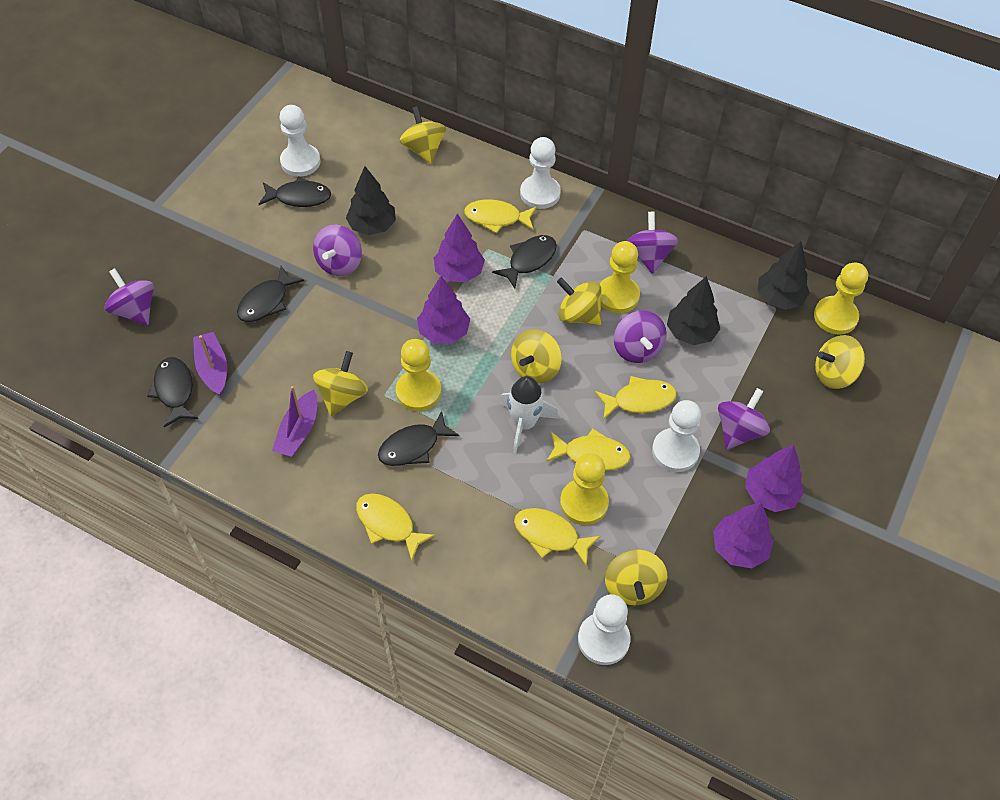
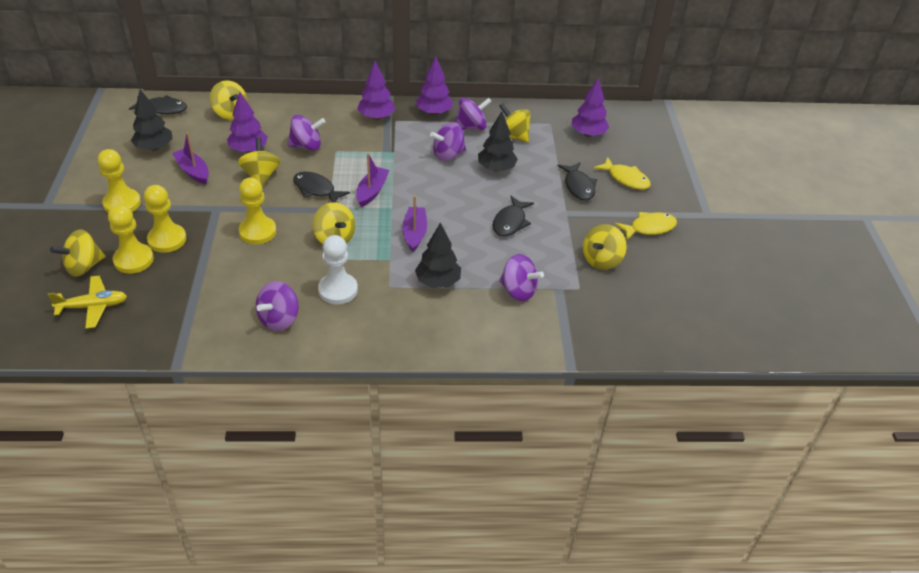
black fish: 5 -> 4
purple boat: 2 -> 3
white pawn: 4 -> 1
white rocket: 1 -> 0
yellow fish: 5 -> 2
yellow plane: 0 -> 1

